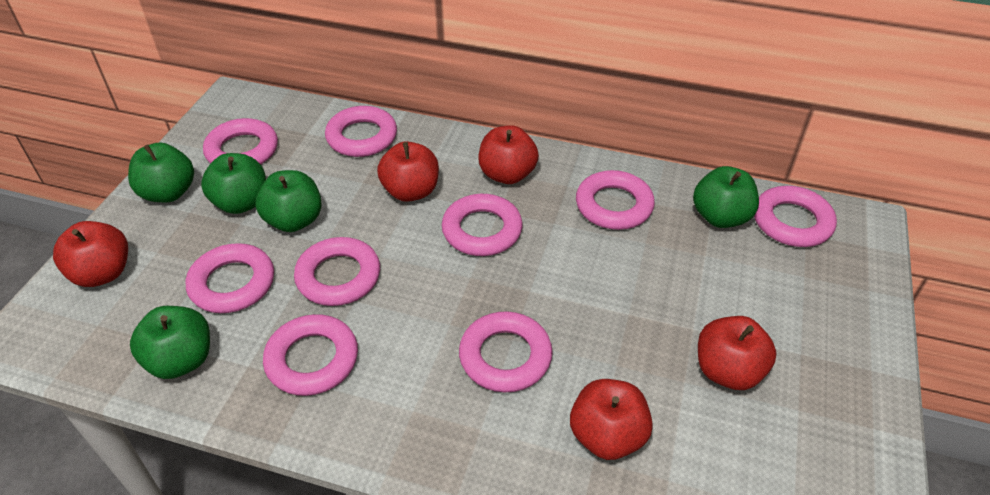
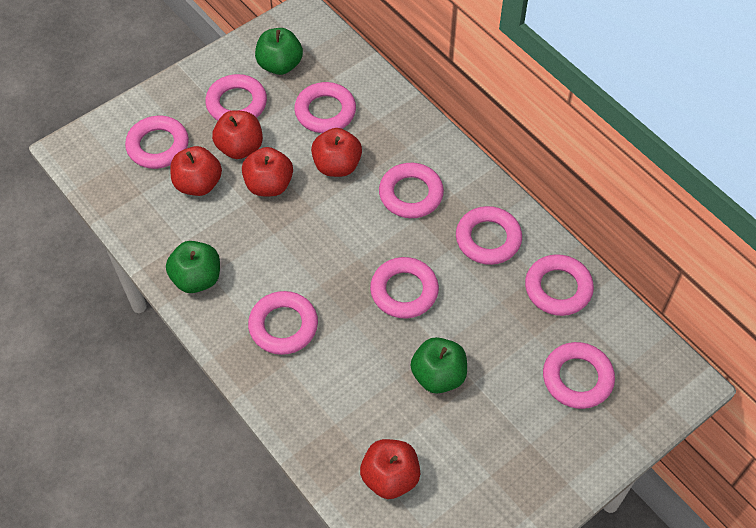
green apple: 5 -> 3

